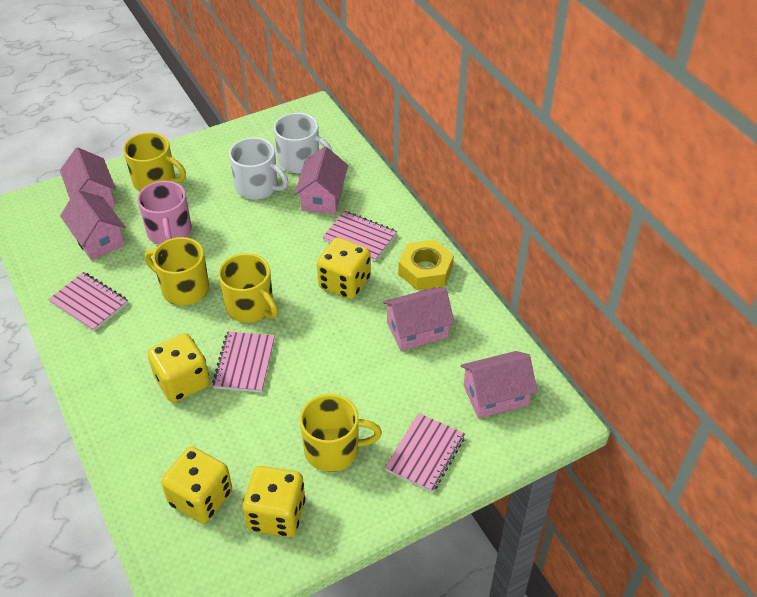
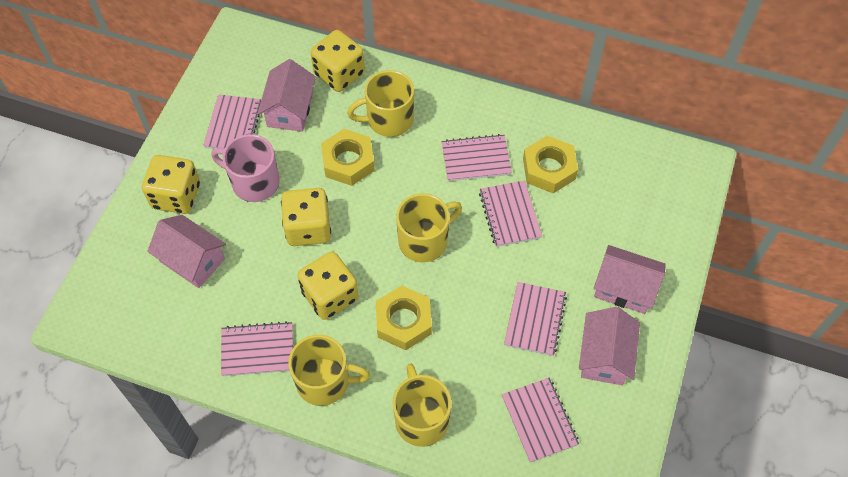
pink house: 5 -> 4
pink notebook: 4 -> 6
white mug: 2 -> 0
yellow nut: 1 -> 3

